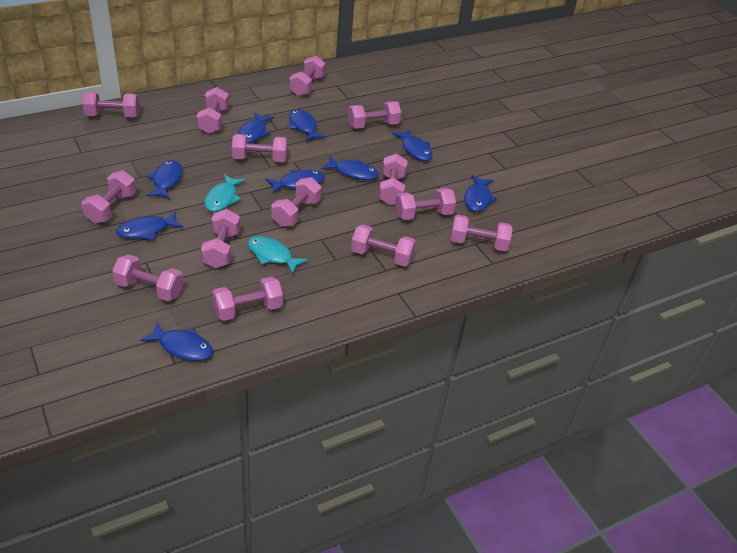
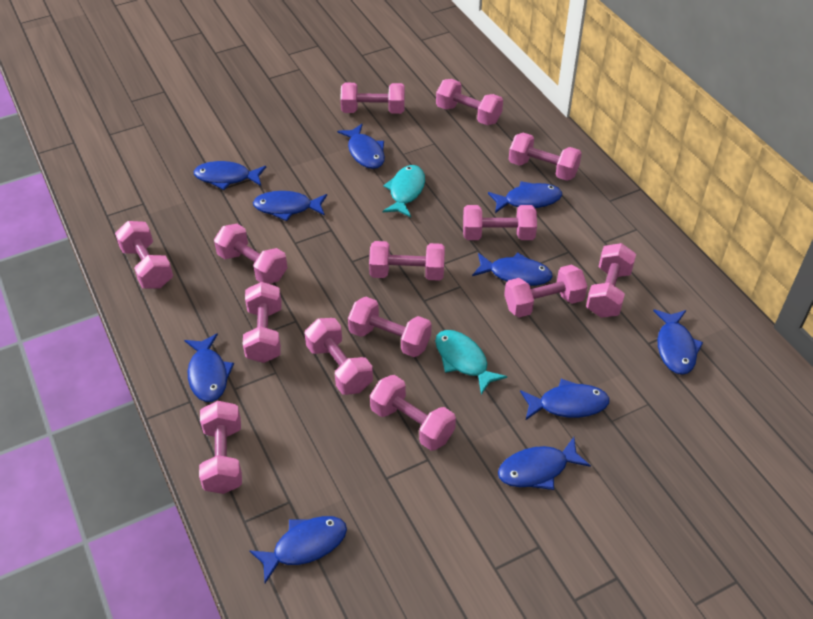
blue fish: 9 -> 10

